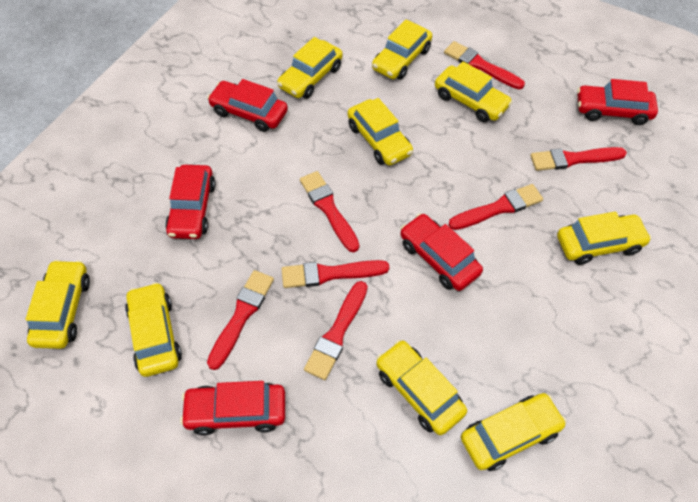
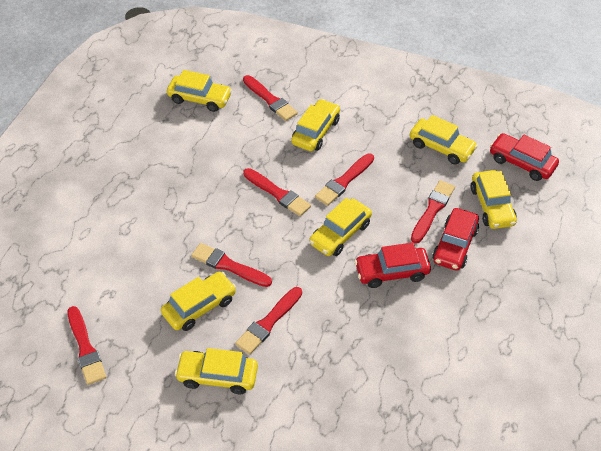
red car: 5 -> 3
yellow car: 9 -> 7

